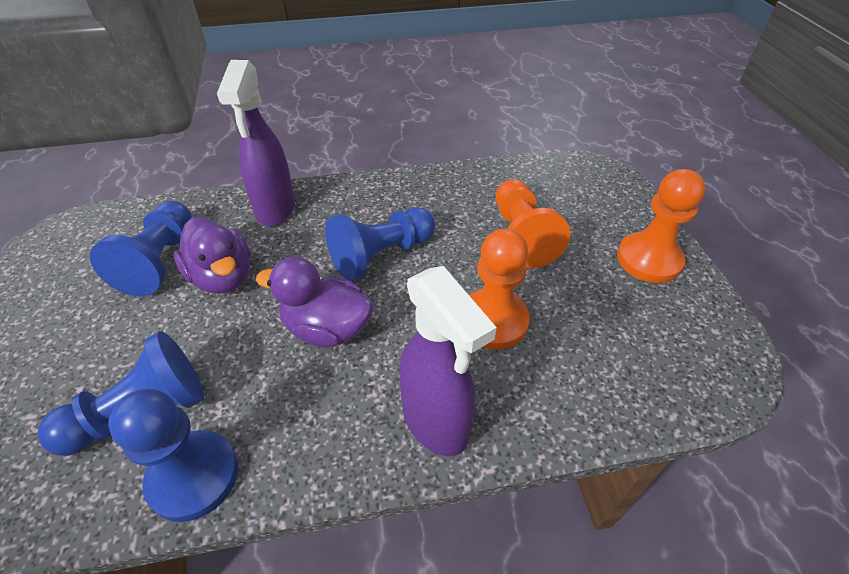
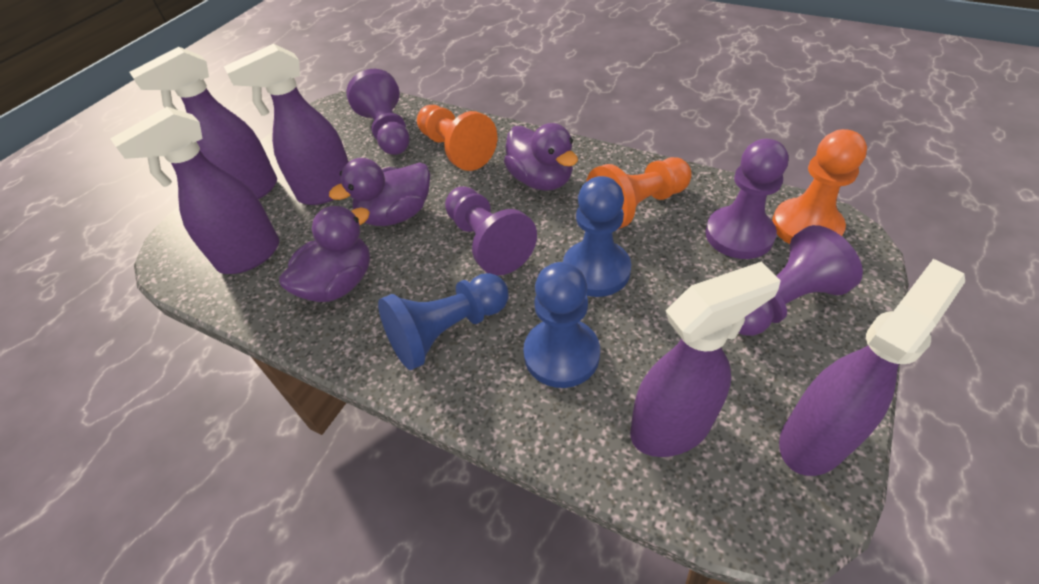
blue pawn: 4 -> 3
purple duck: 2 -> 3
purple pawn: 0 -> 4
purple spray bottle: 2 -> 5

